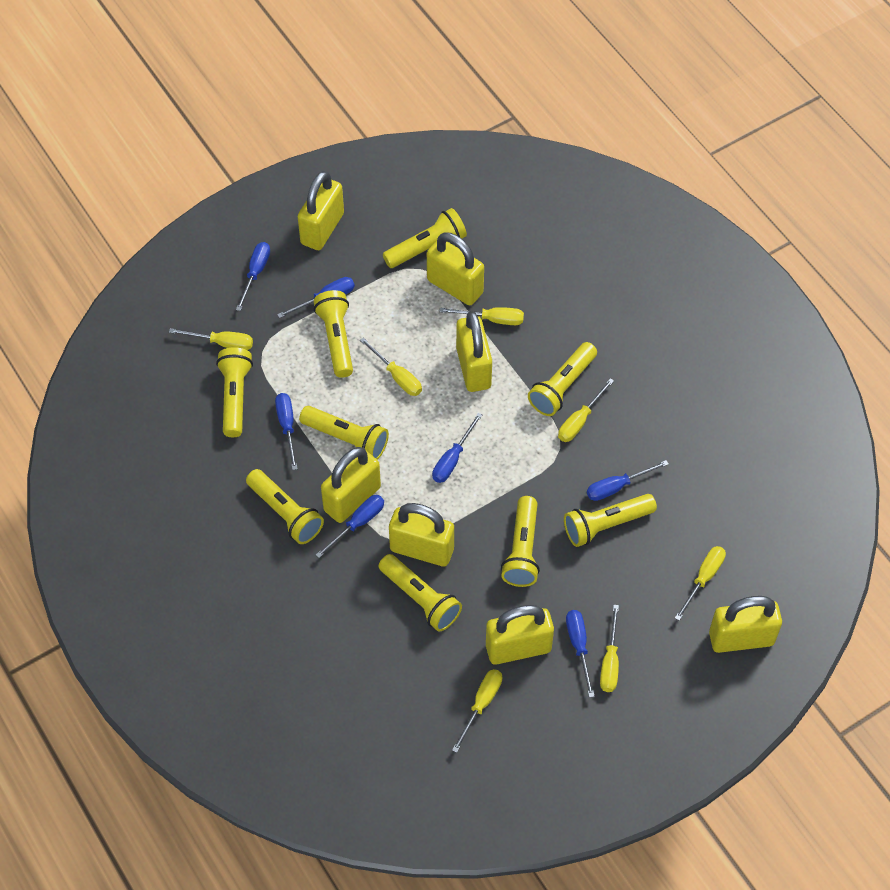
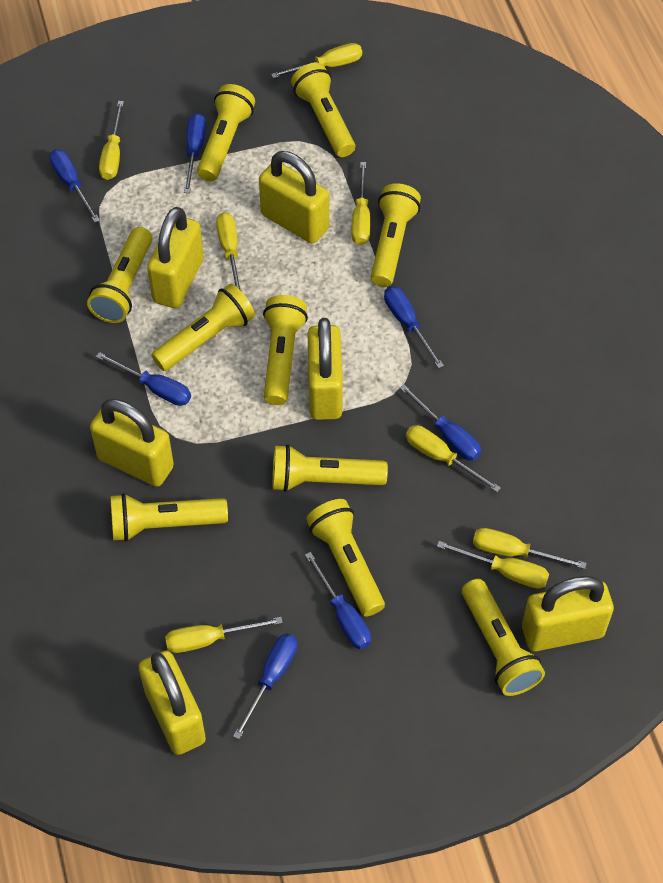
yellow flashlight: 9 -> 10
yellow padlock: 7 -> 6
yellow screwdriver: 7 -> 8

